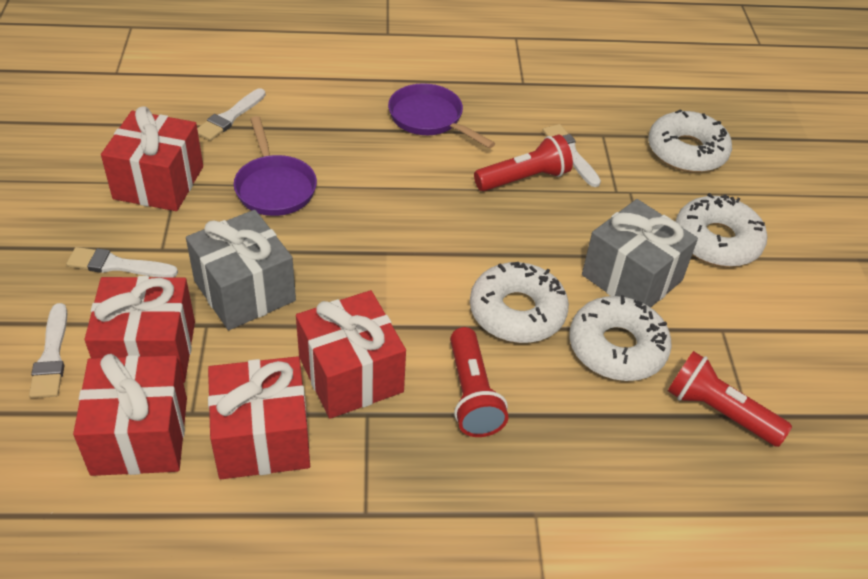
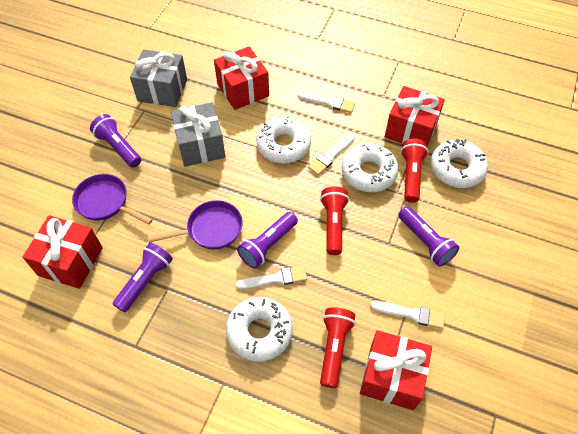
purple flashlight: 0 -> 4
red gift: 5 -> 4

